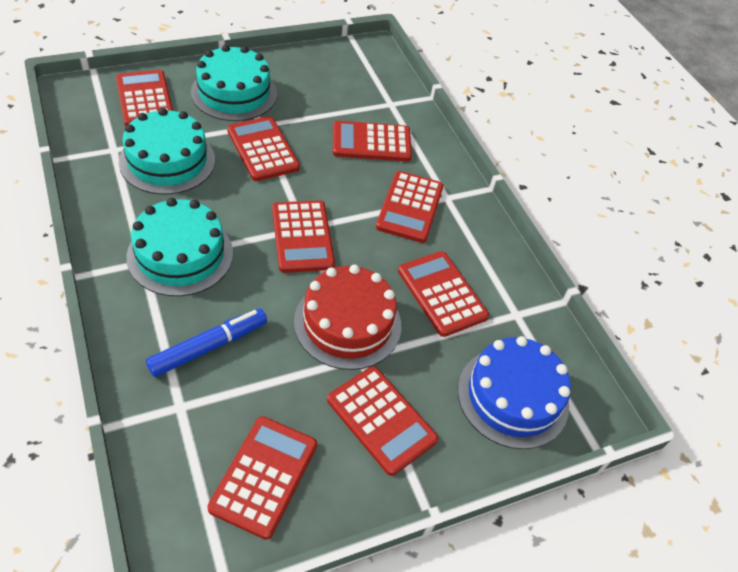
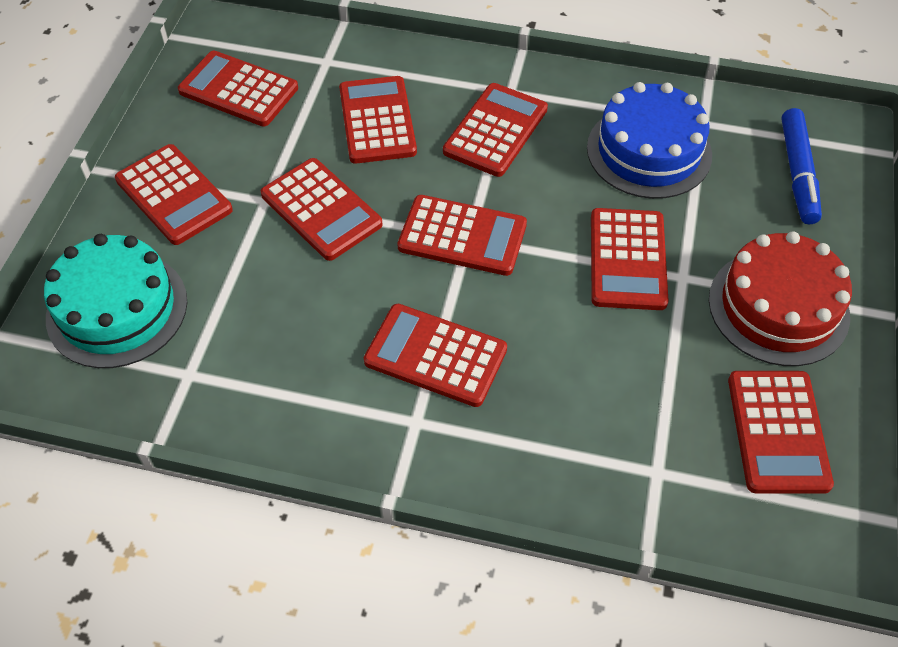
red calculator: 8 -> 9
turquoise cake: 3 -> 1

